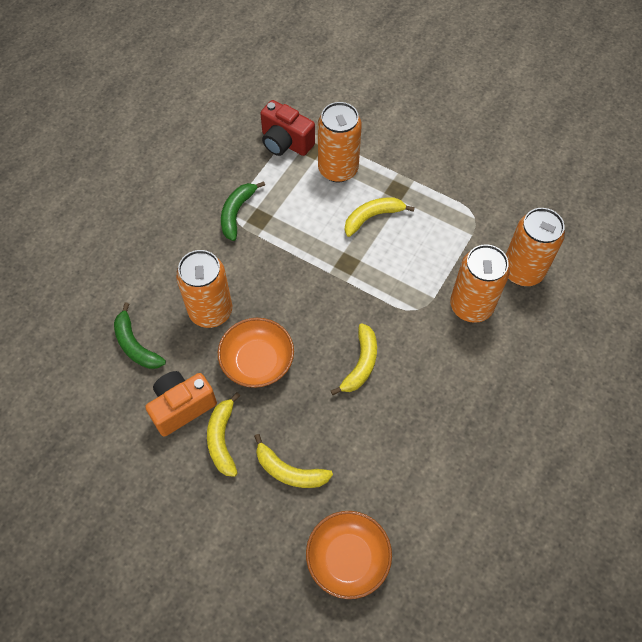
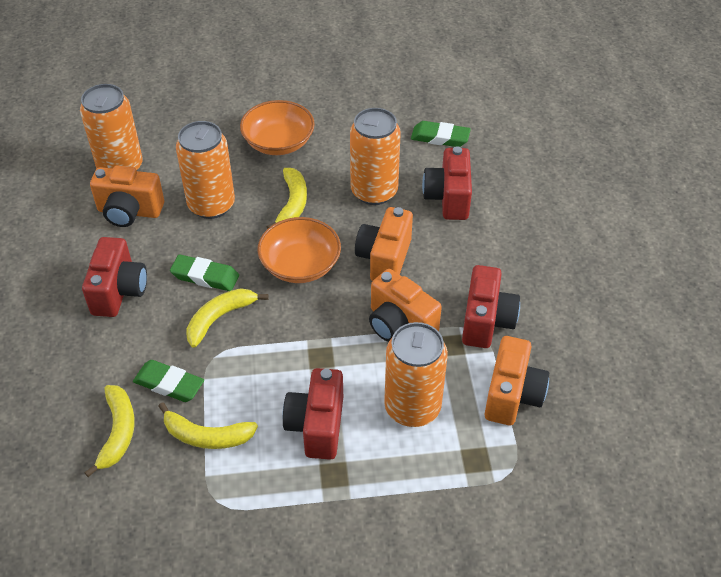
green banana: 2 -> 0
green eraser: 0 -> 3
orange camera: 1 -> 4
red camera: 1 -> 4

